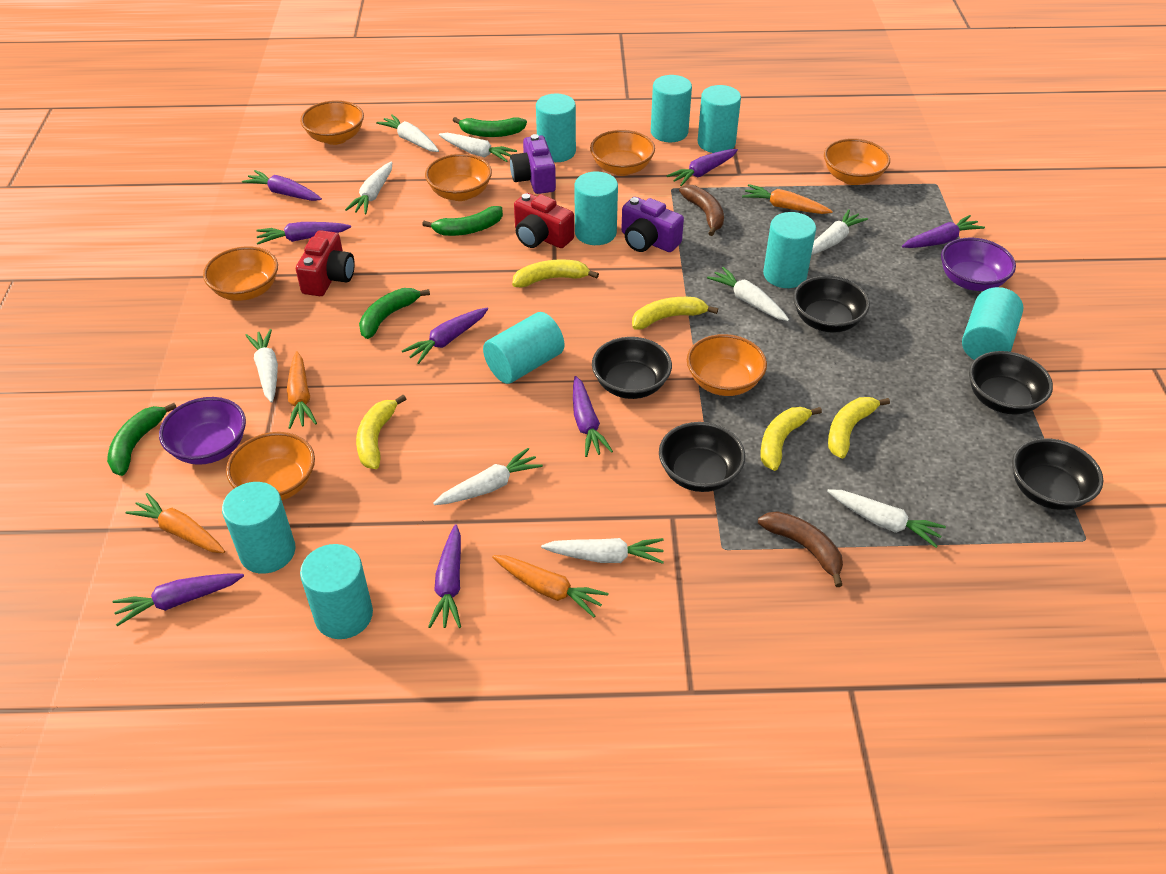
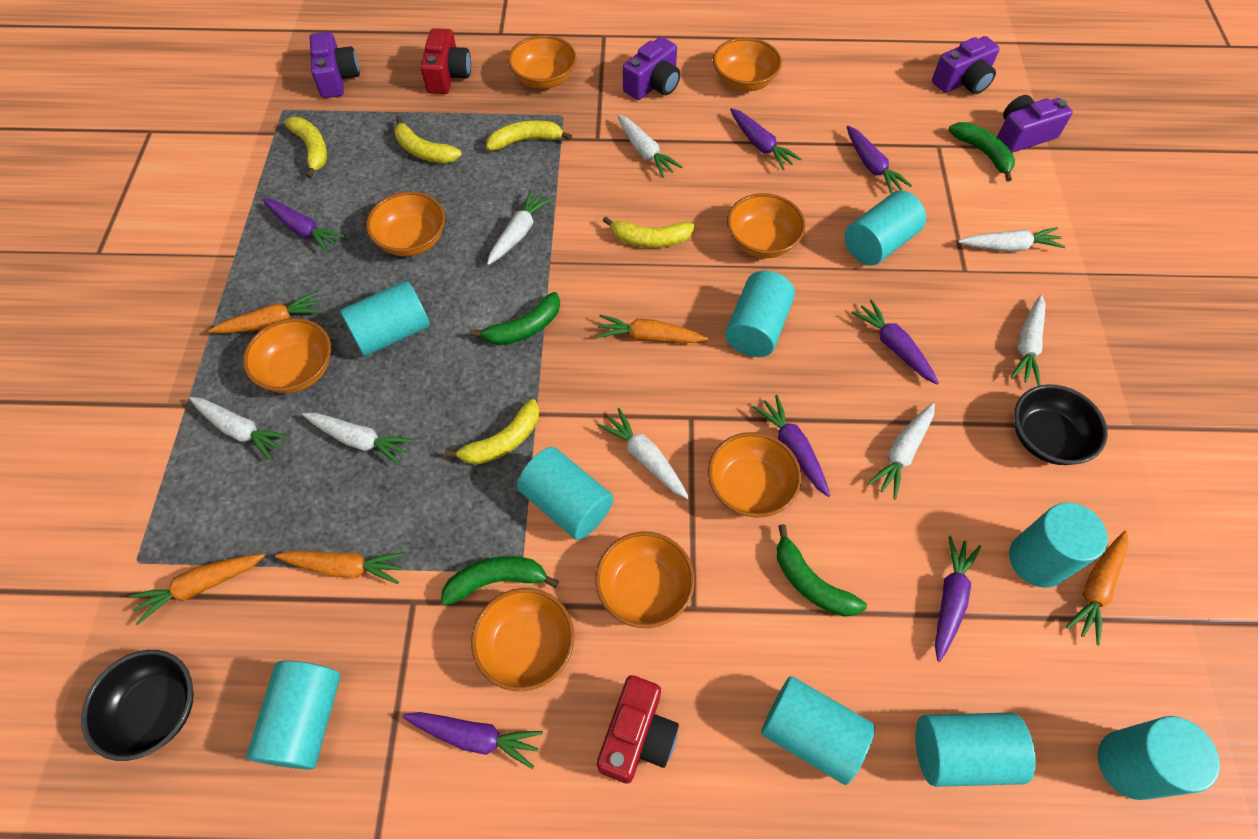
black bowl: 5 -> 2
brown banana: 2 -> 0
orange bowl: 7 -> 8
orange carrot: 4 -> 5
purple bowl: 2 -> 0
purple camera: 2 -> 4
purple carrot: 8 -> 7
white carrot: 9 -> 8

